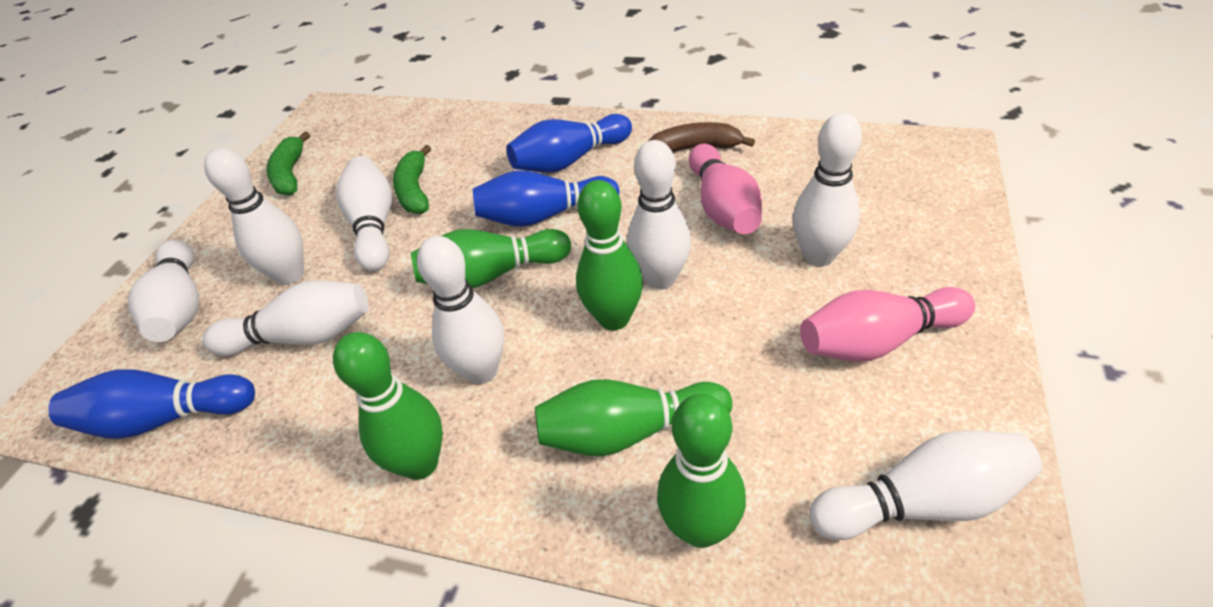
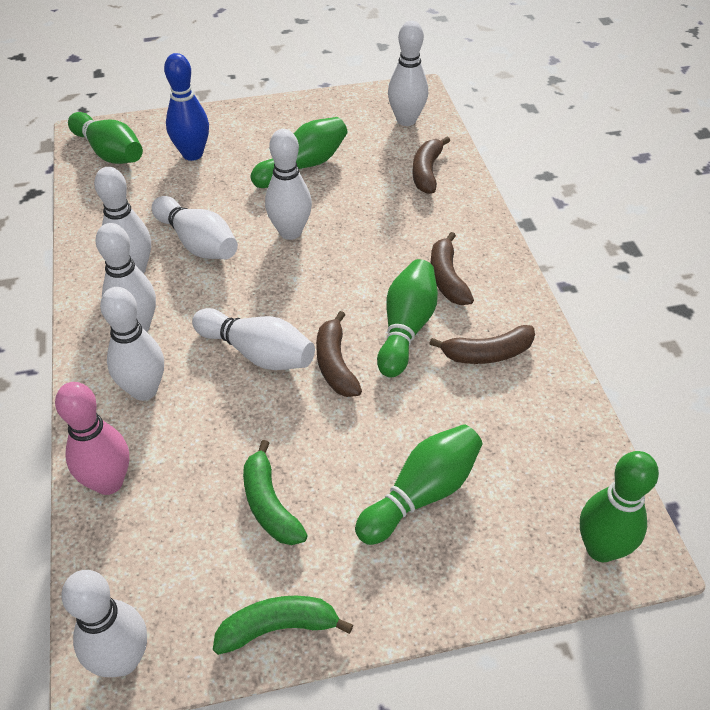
blue bowling pin: 3 -> 1
brown banana: 1 -> 4
pink bowling pin: 2 -> 1

